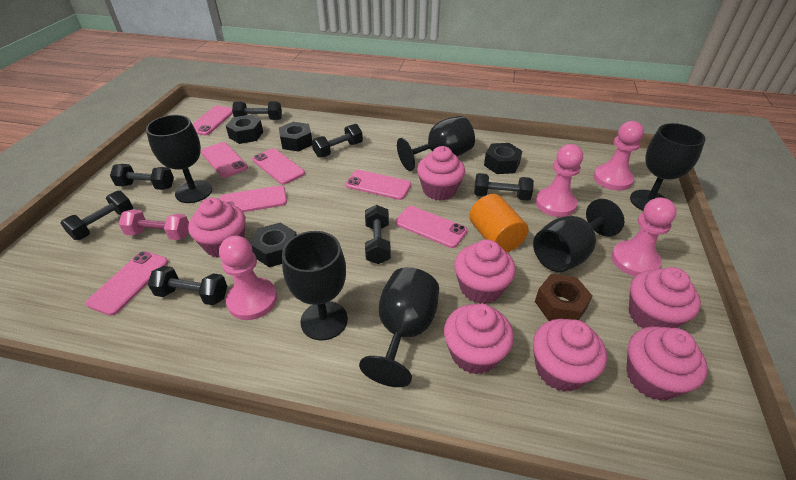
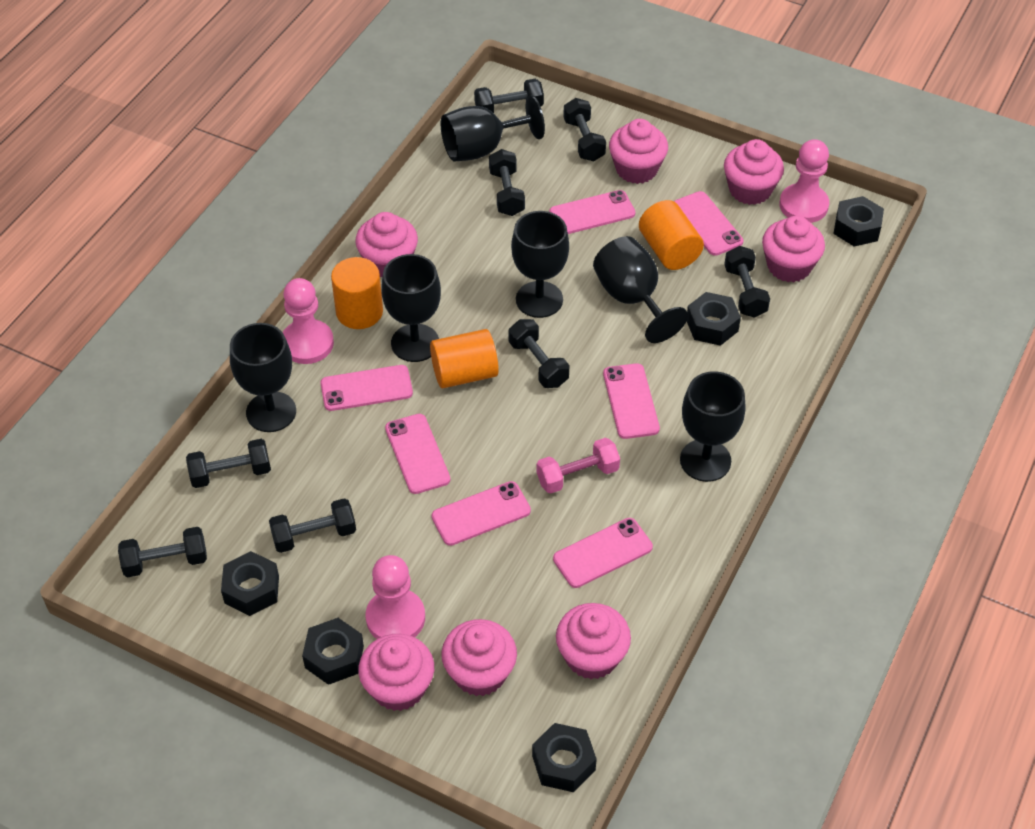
black dumbbell: 7 -> 8
black nut: 4 -> 5
brown nut: 1 -> 0
orange cylinder: 1 -> 3
pink pawn: 4 -> 3

